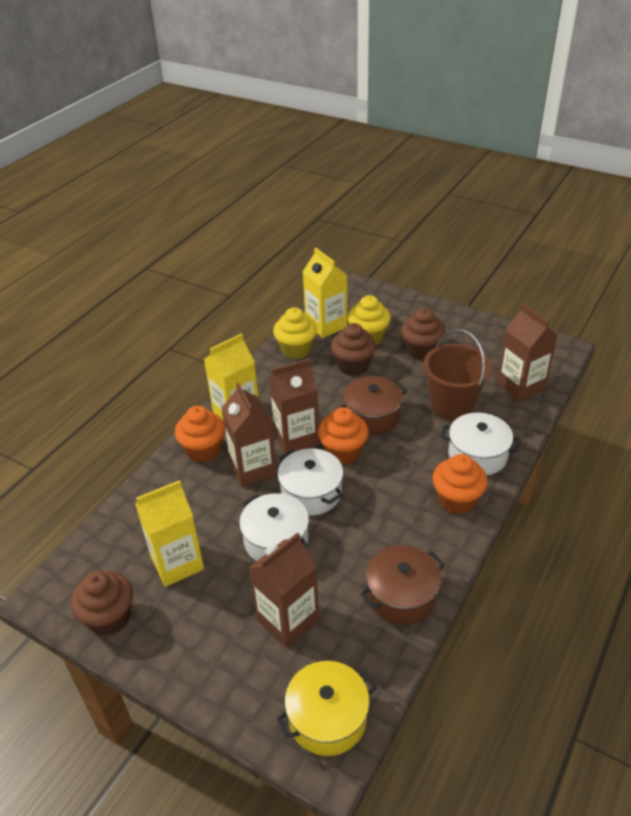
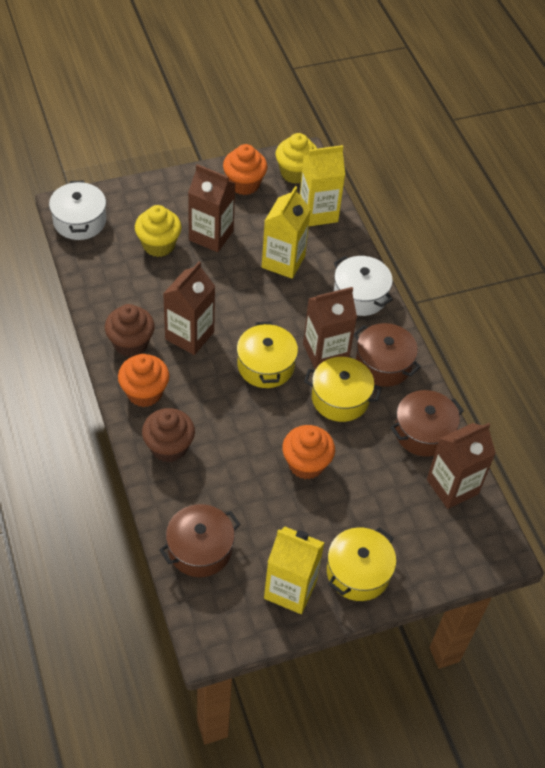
brown bucket: 1 -> 0
brown cupcake: 3 -> 2
brown pot: 2 -> 3
white pot: 3 -> 2
yellow pot: 1 -> 3

